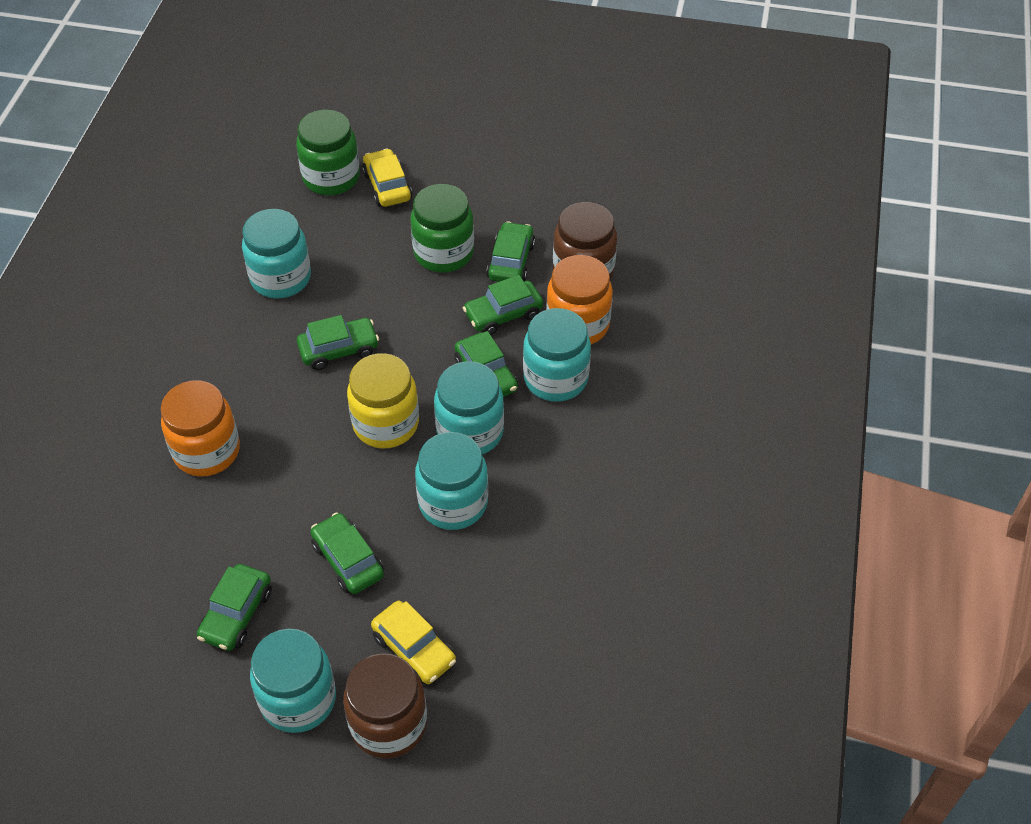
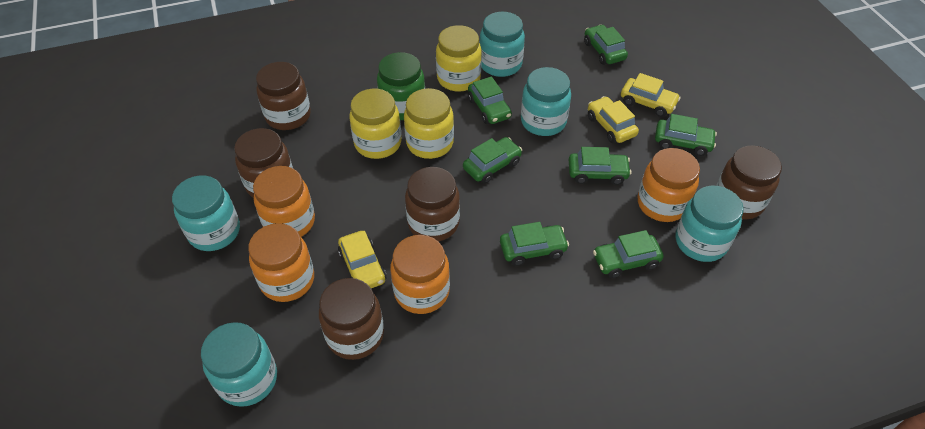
brown jar: 2 -> 5
green car: 6 -> 7
green jar: 2 -> 1
orange jar: 2 -> 4
yellow car: 2 -> 3
yellow jar: 1 -> 3

